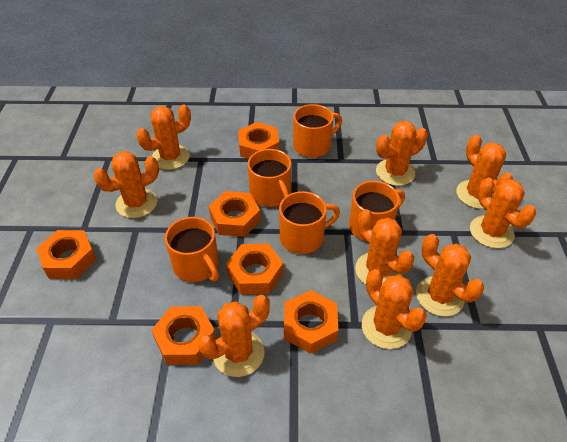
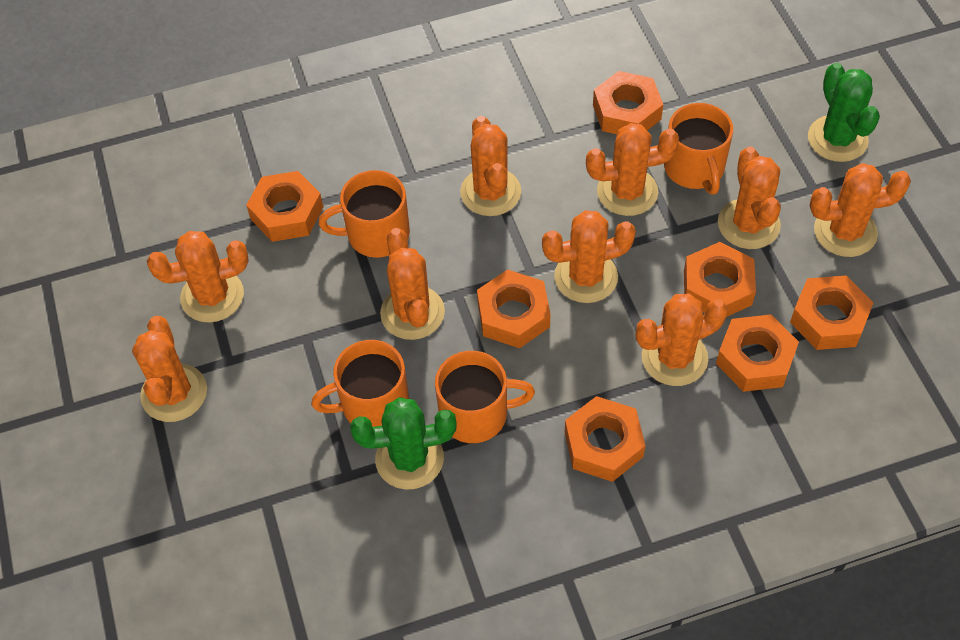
green cactus: 0 -> 2
orange mug: 5 -> 4
orange nut: 6 -> 7

